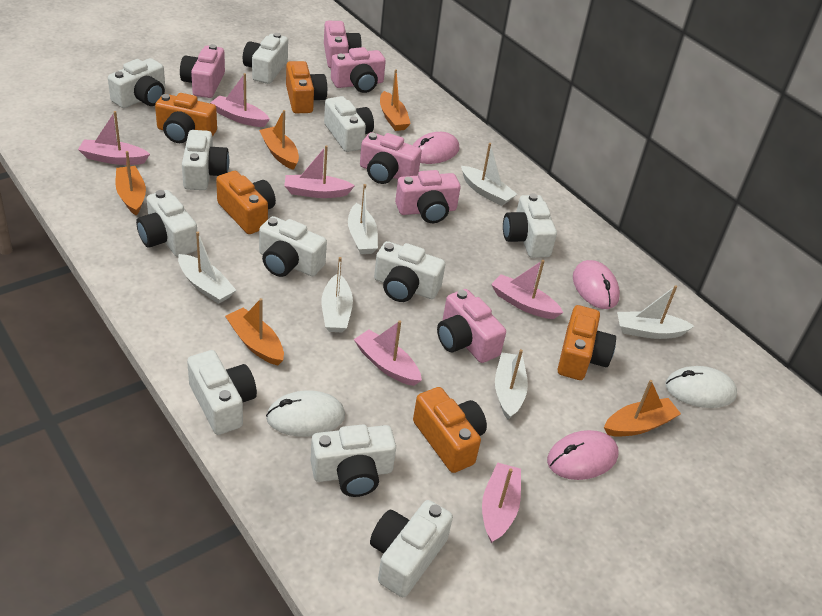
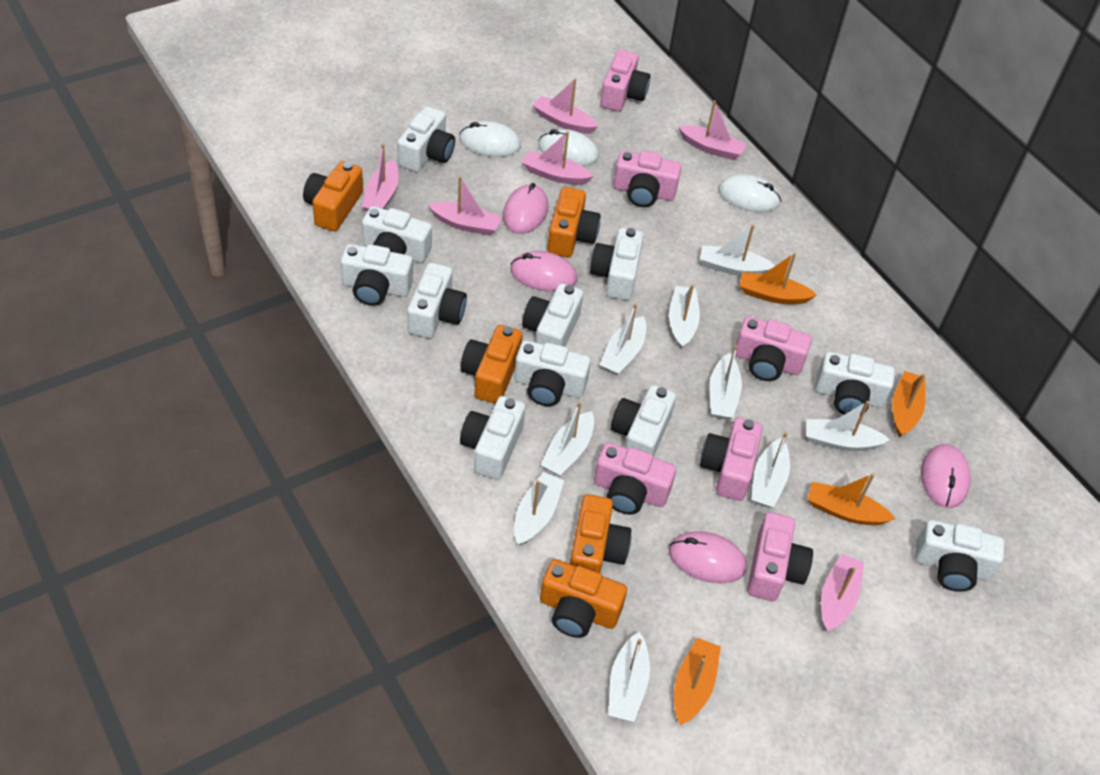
orange boat: 5 -> 4
pink mouse: 3 -> 4
white boat: 6 -> 9
white mouse: 2 -> 3

